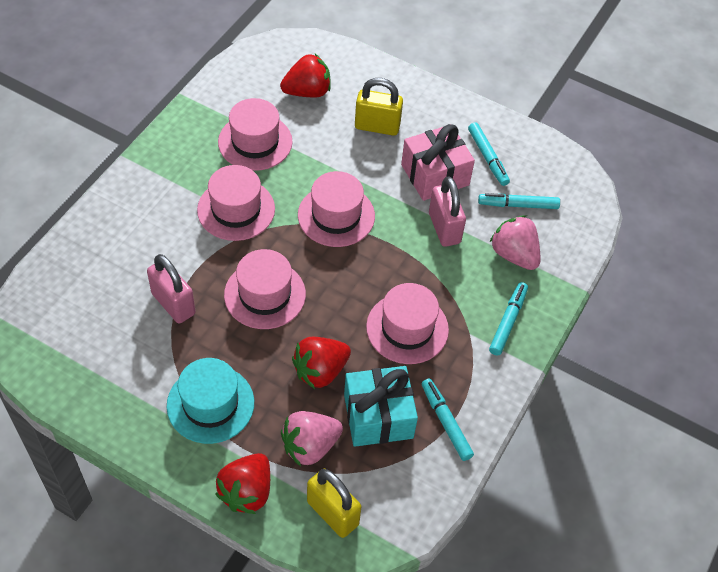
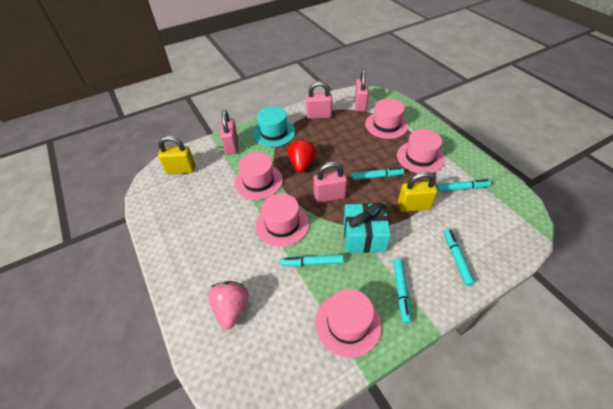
pink gift: 1 -> 0
pink padlock: 2 -> 4
pink strawberry: 2 -> 1
red strawberry: 3 -> 1
turquoise marker: 4 -> 5

